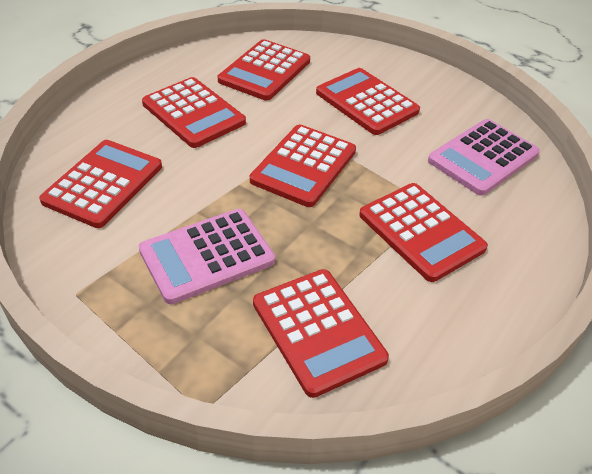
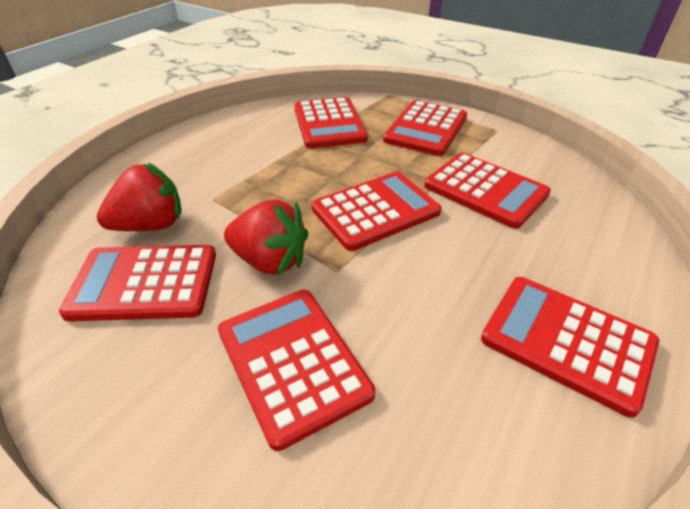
pink calculator: 2 -> 0
red strawberry: 0 -> 2

